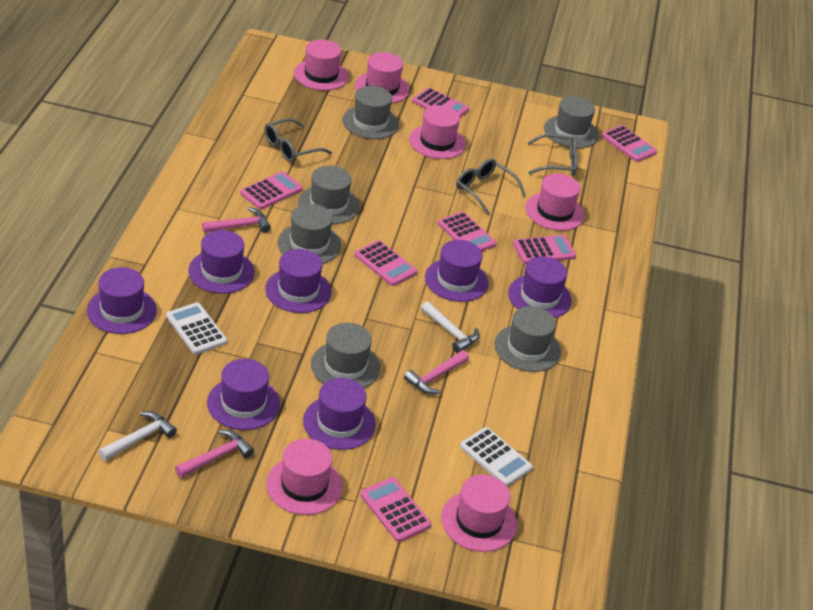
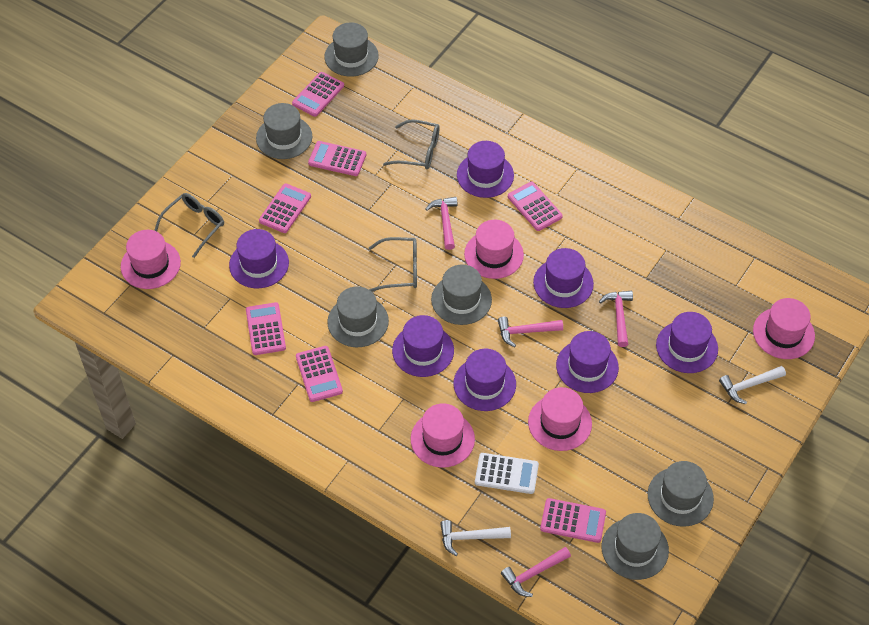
pink hammer: 3 -> 4
pink hat: 6 -> 5
white calculator: 2 -> 1

